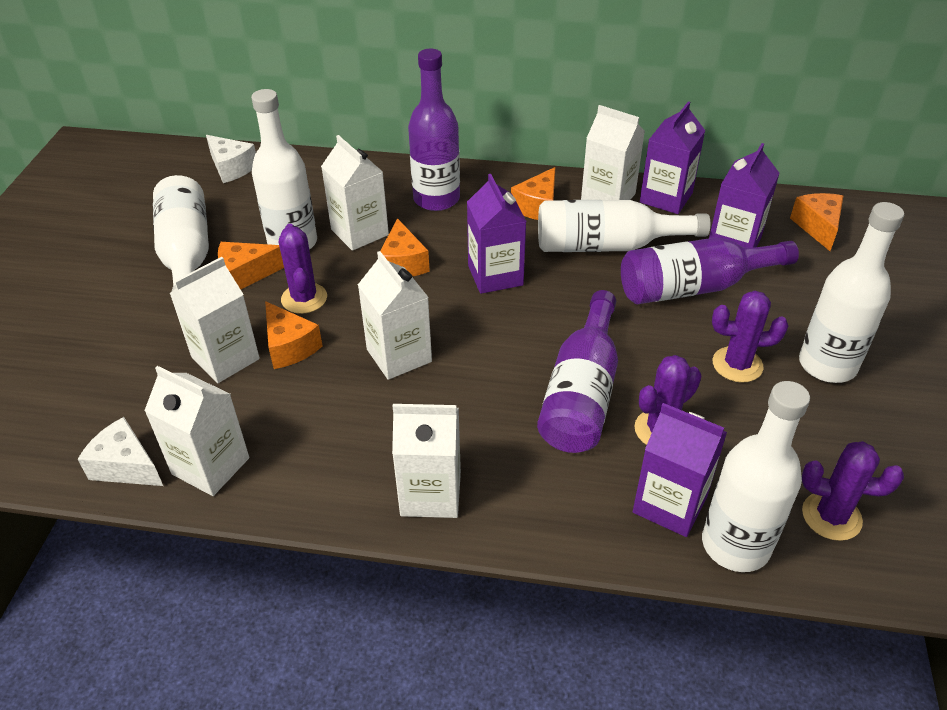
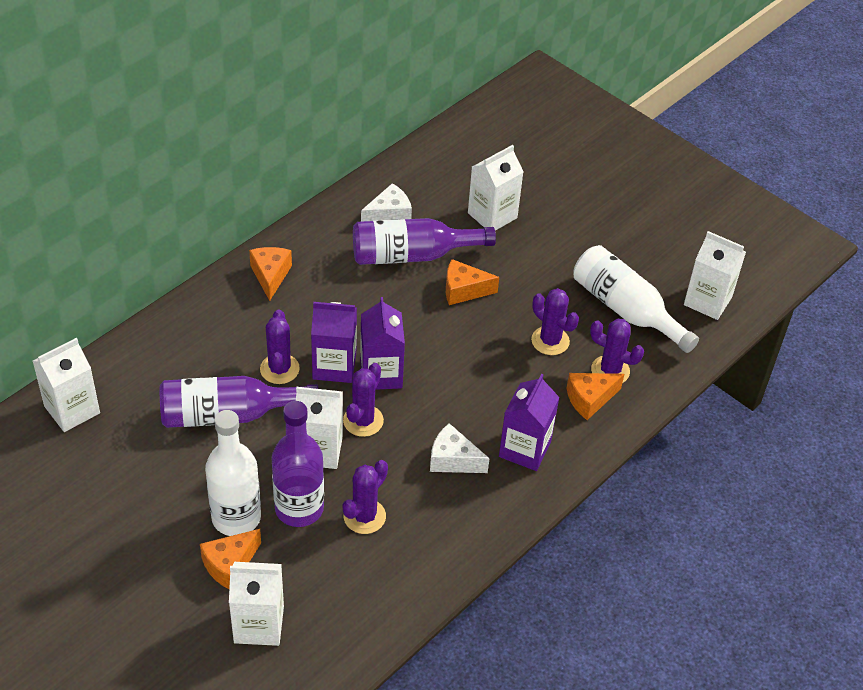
orange cheese: 5 -> 4
purple cactus: 4 -> 5
purple carton: 4 -> 3
white bottle: 5 -> 2
white carton: 6 -> 5

